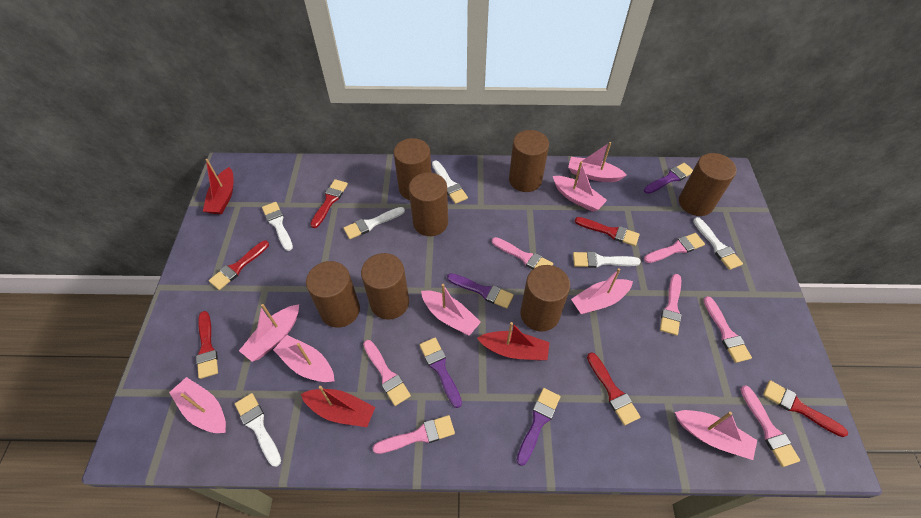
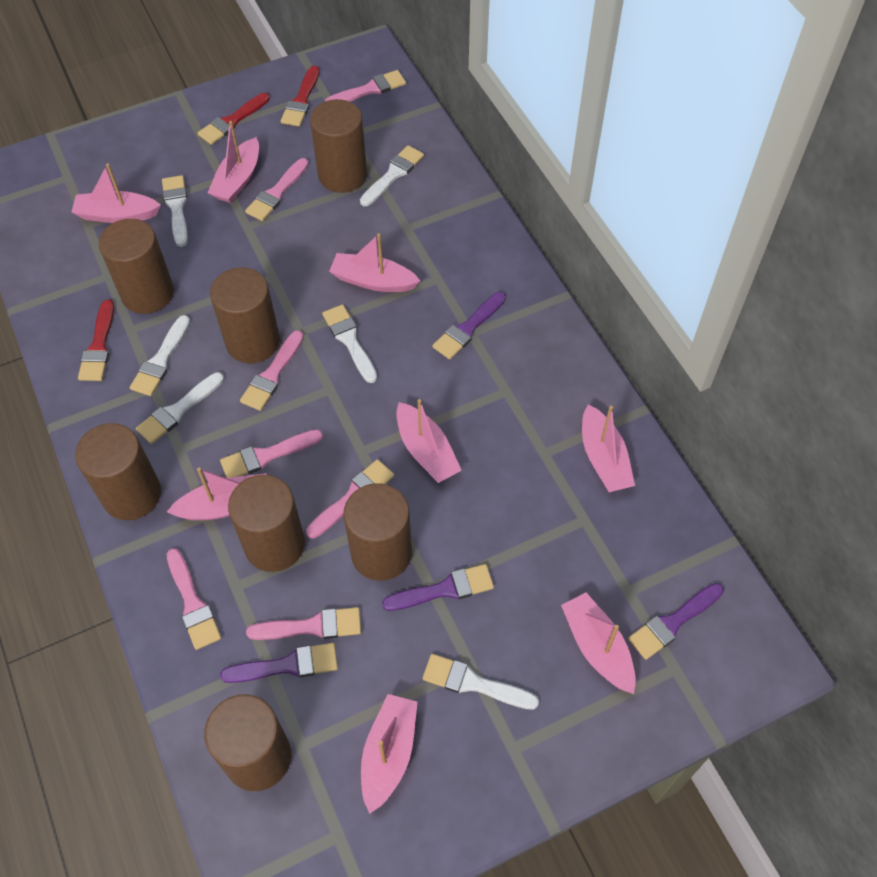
red boat: 3 -> 0
red brush: 6 -> 3

